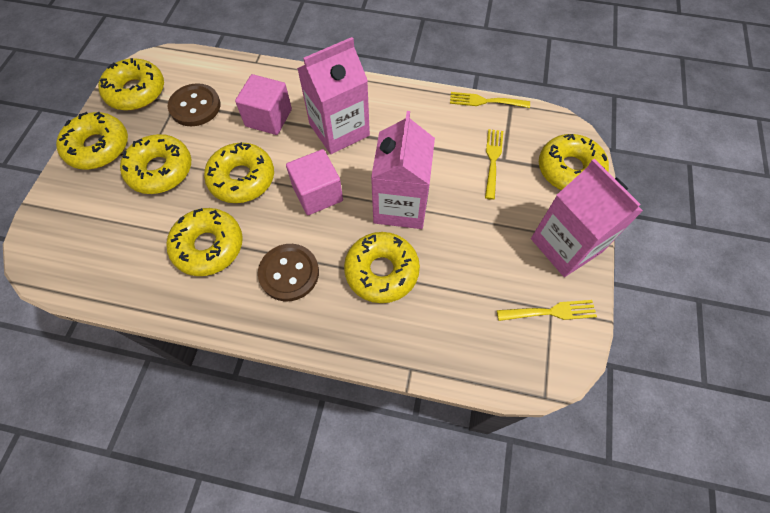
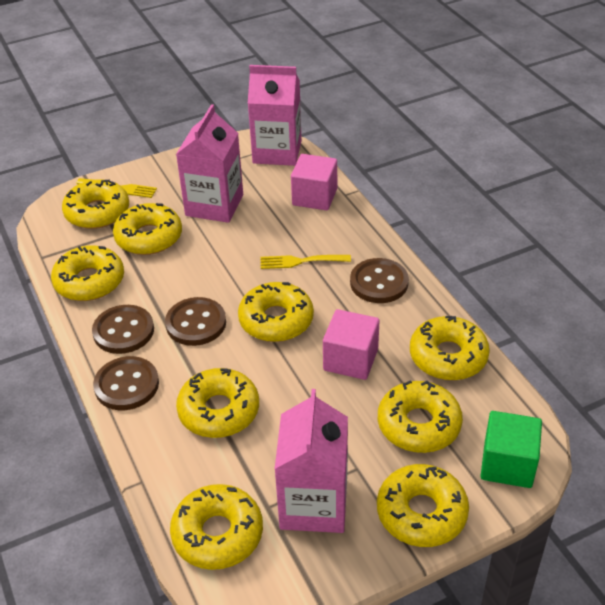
brown button: 2 -> 4
green cube: 0 -> 1
yellow donut: 7 -> 9
yellow fork: 3 -> 2

